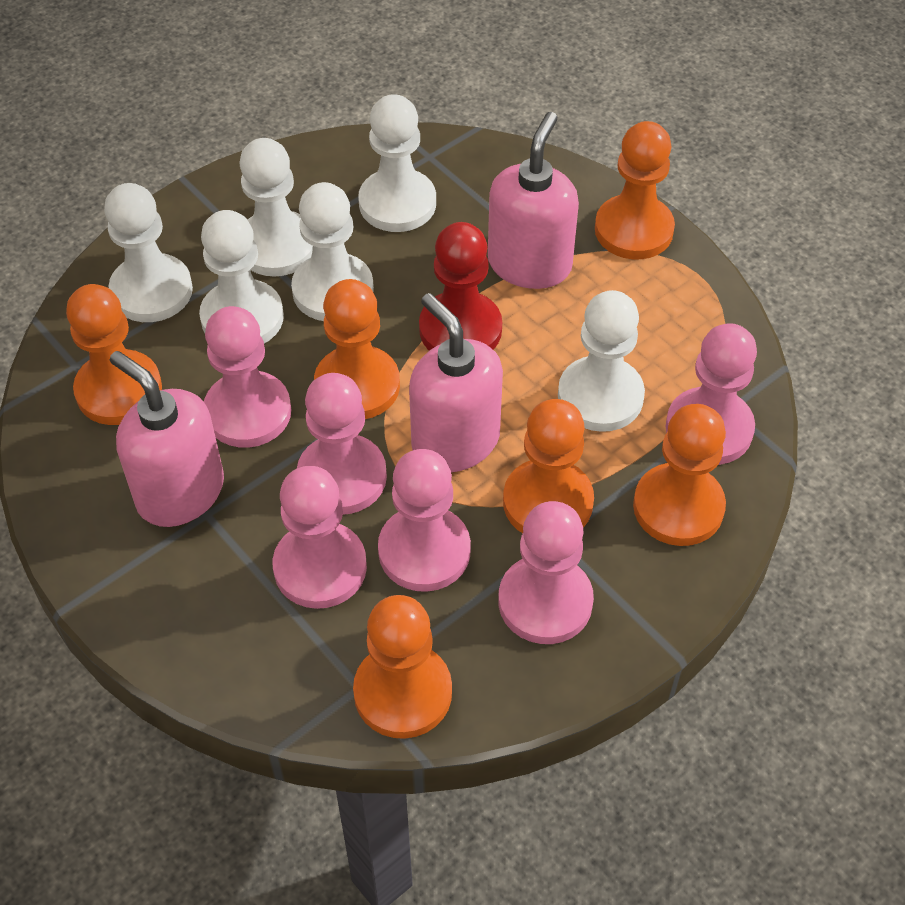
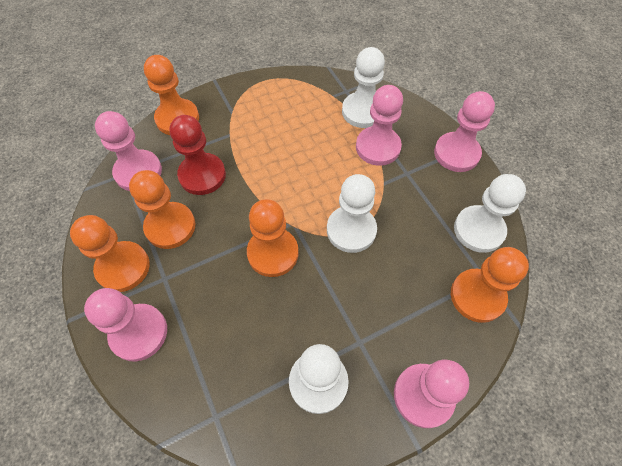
orange pawn: 6 -> 5
pink pawn: 6 -> 5
pink soap dispenser: 3 -> 0
white pawn: 6 -> 4

